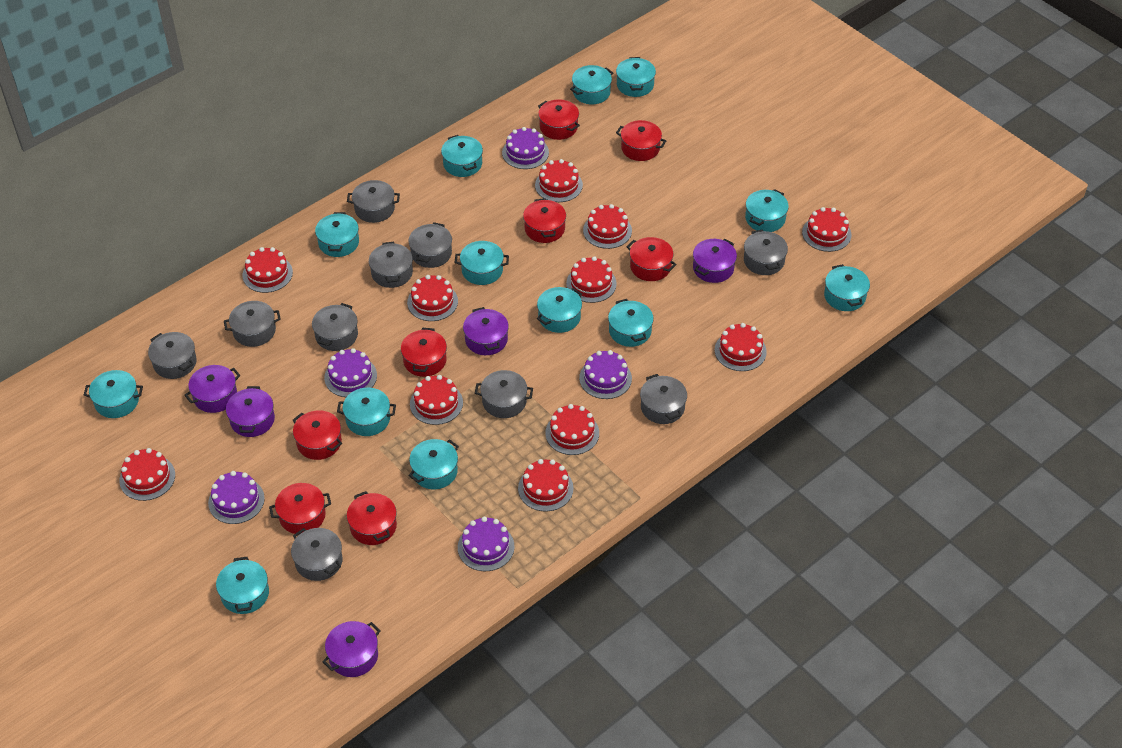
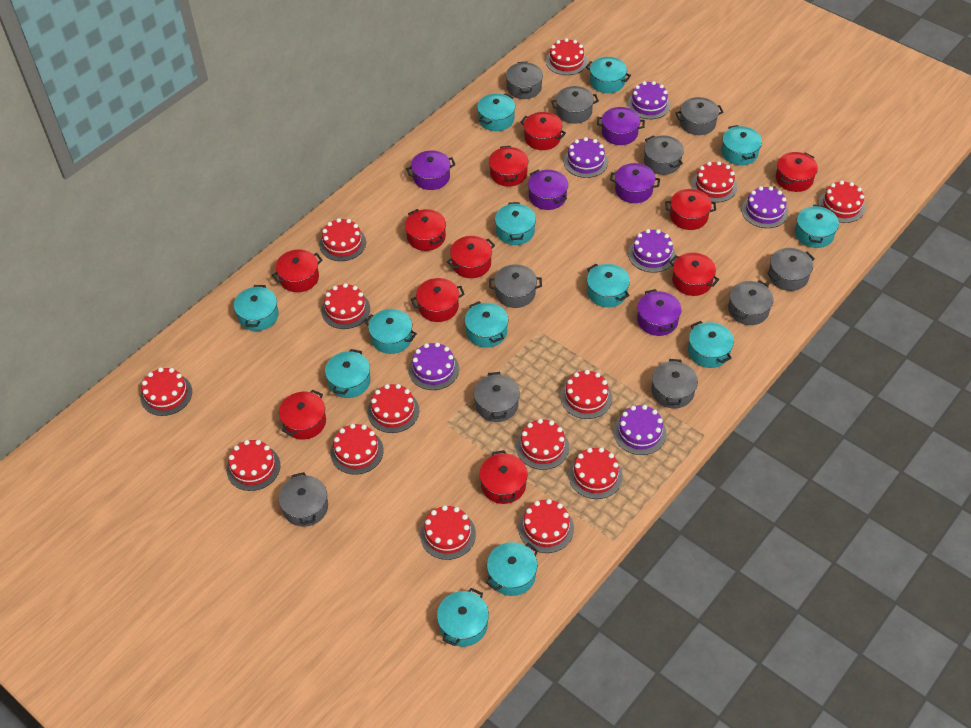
purple cake: 5 -> 6
red cake: 11 -> 14
red pot: 8 -> 11

